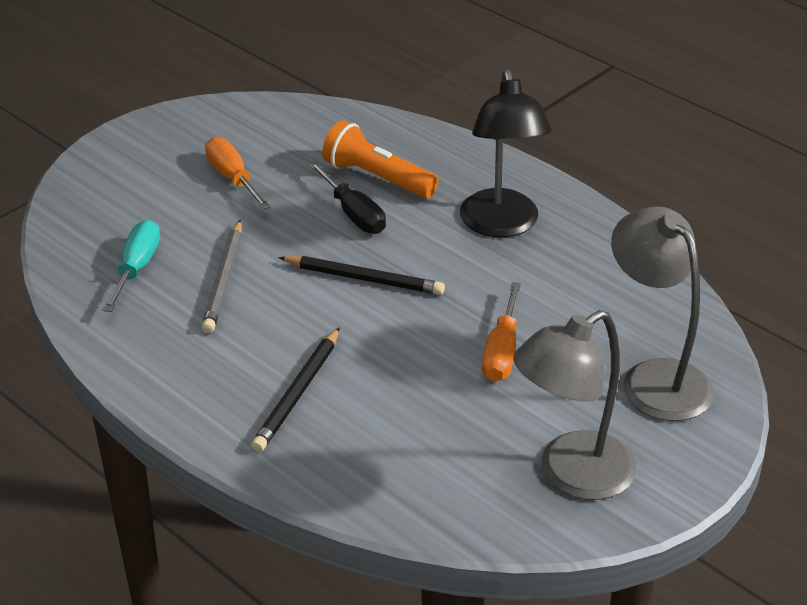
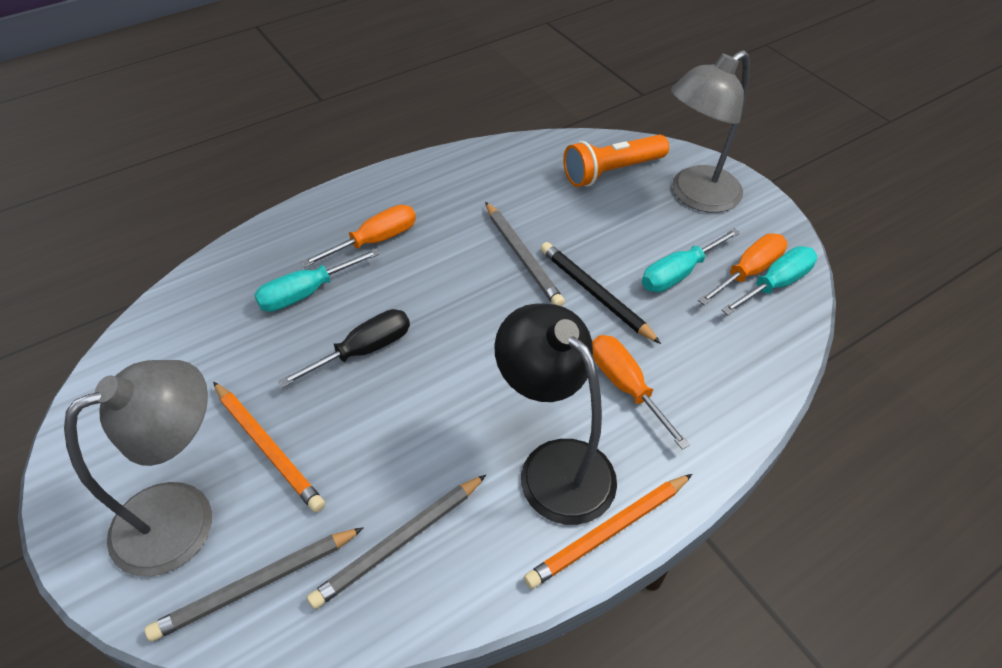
black pencil: 2 -> 1
grey pencil: 1 -> 3
orange pencil: 0 -> 2
orange screwdriver: 2 -> 3
turquoise screwdriver: 1 -> 3

